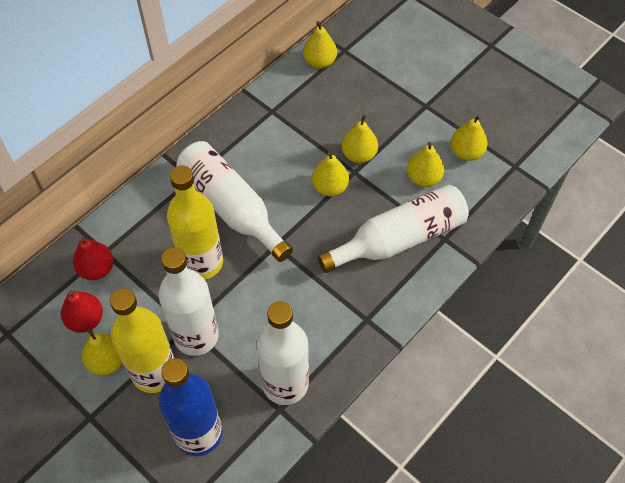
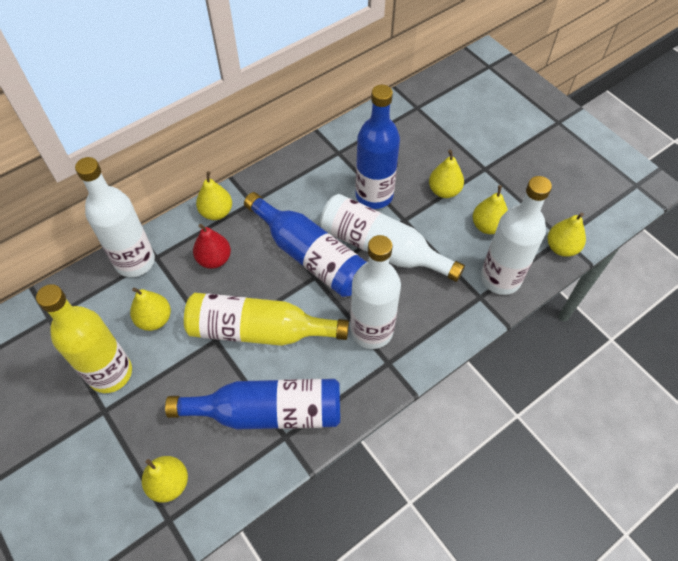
blue bottle: 1 -> 3
red pear: 2 -> 1

